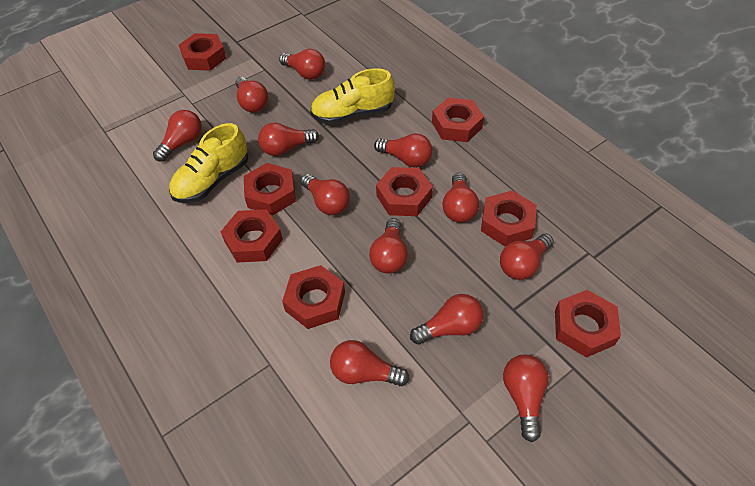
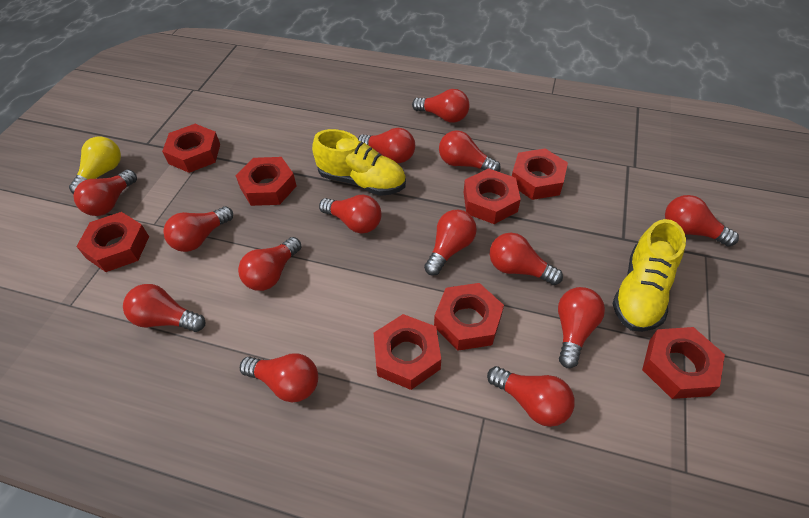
red light bulb: 12 -> 14
yellow light bulb: 0 -> 1

